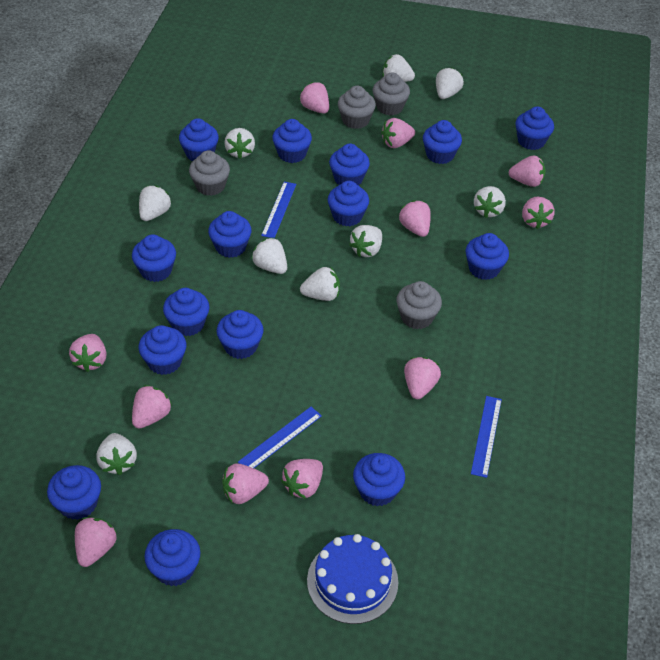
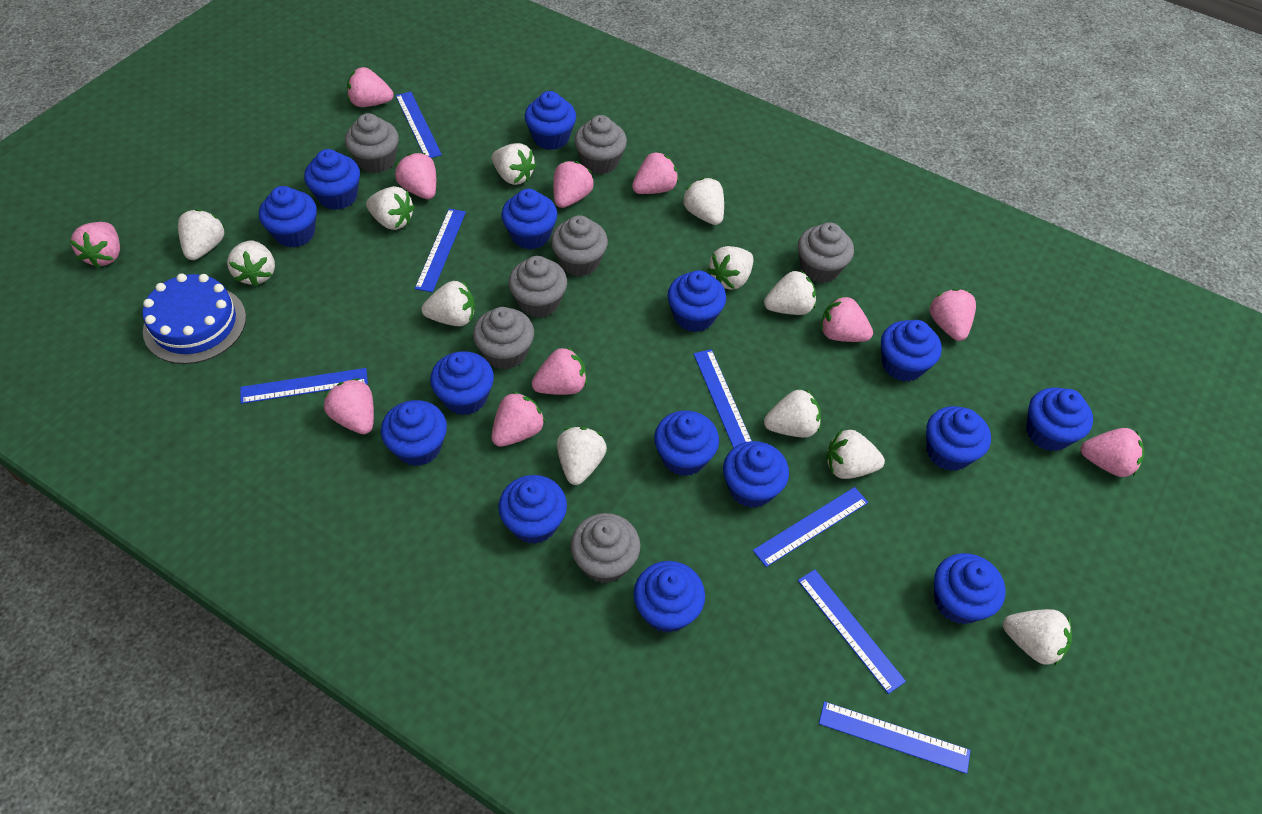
blue ruler: 3 -> 7
grey cupcake: 4 -> 7
white strawberry: 9 -> 12

